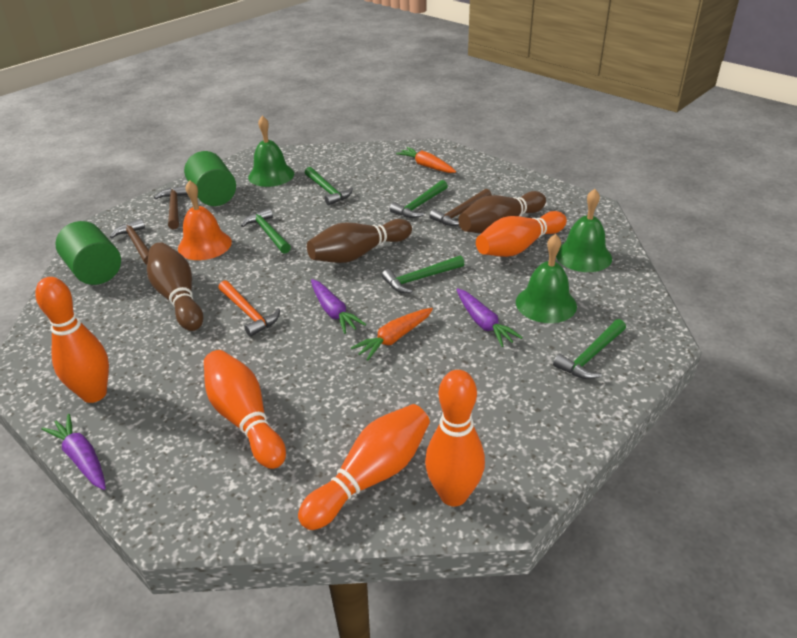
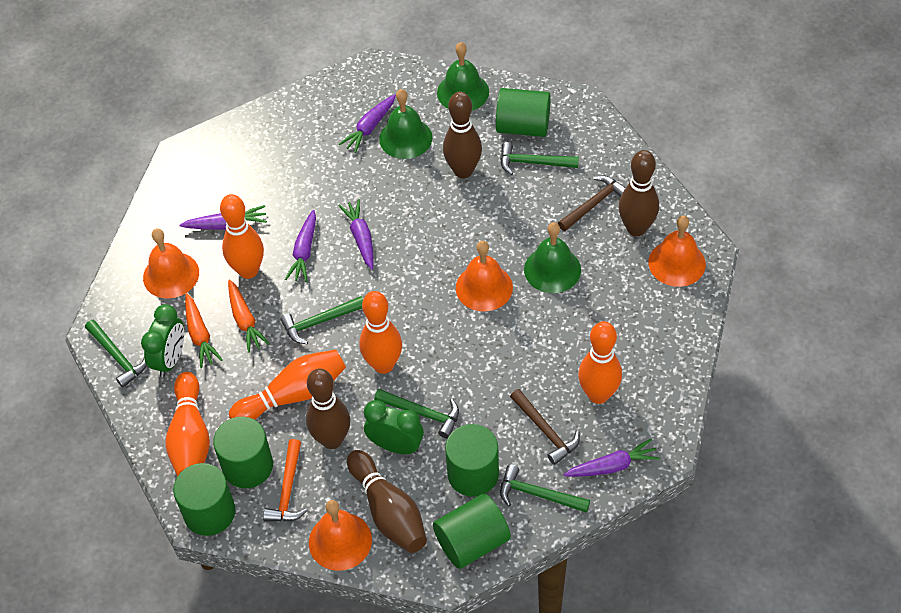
brown bowling pin: 3 -> 4
brown hammer: 3 -> 2
green clock: 0 -> 2
green cylinder: 2 -> 5
orange bell: 1 -> 4
purple carrot: 3 -> 5

